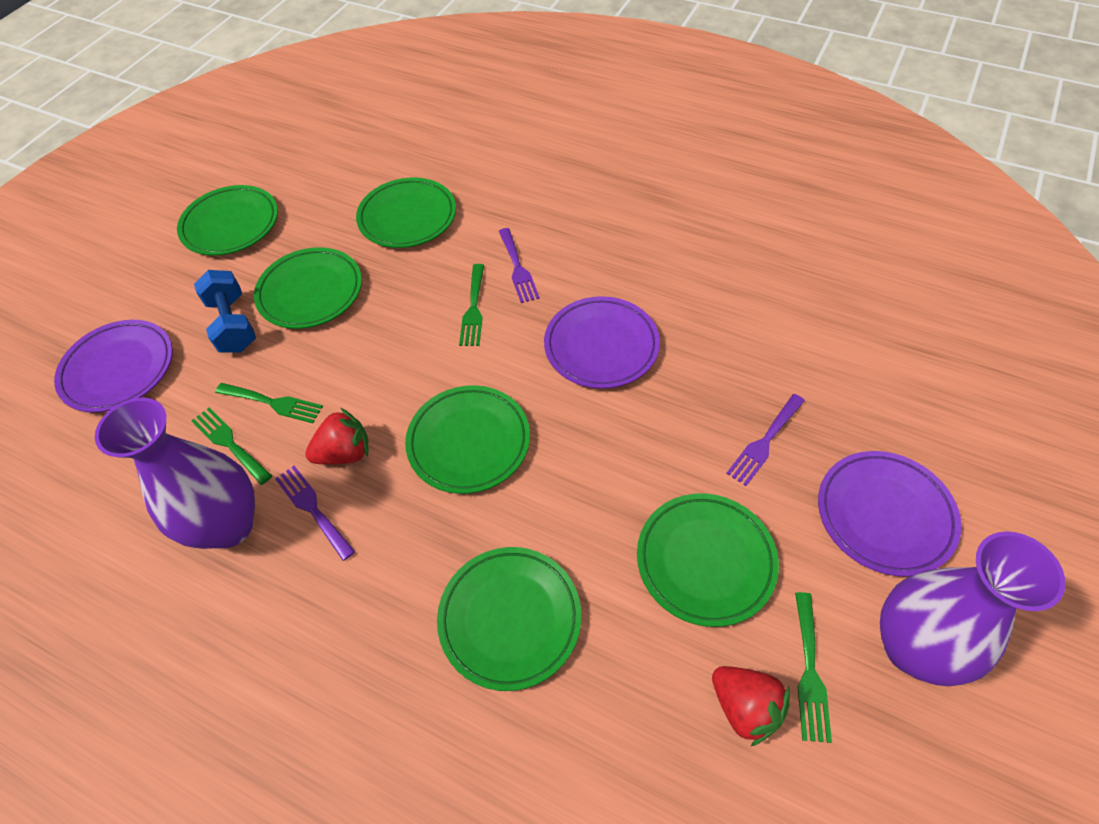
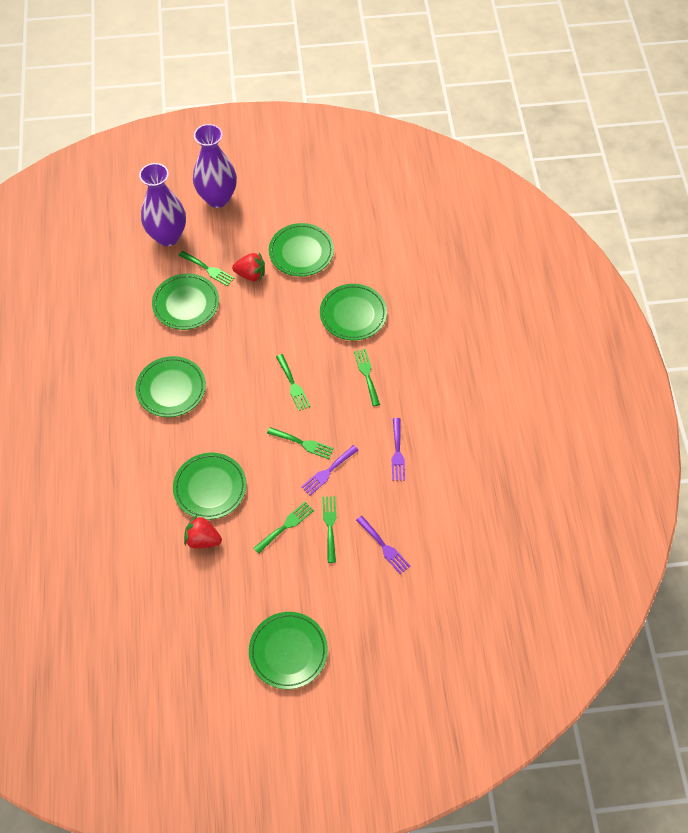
blue dumbbell: 1 -> 0
green fork: 4 -> 6
purple plate: 3 -> 0

